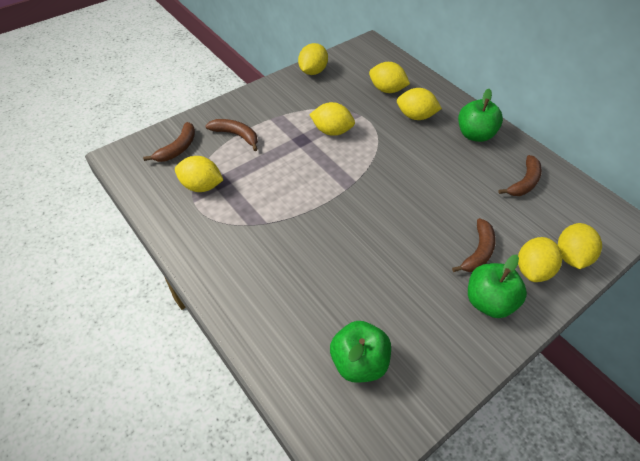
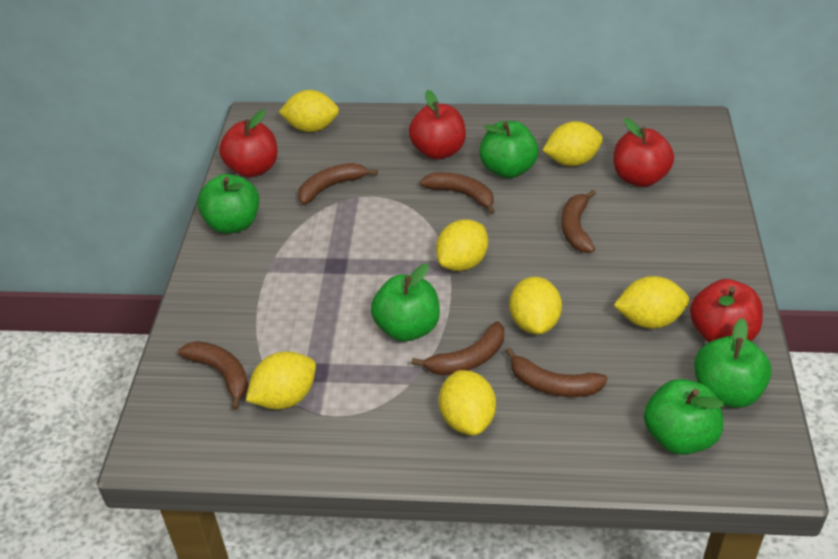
brown banana: 4 -> 6
green apple: 3 -> 5
red apple: 0 -> 4

